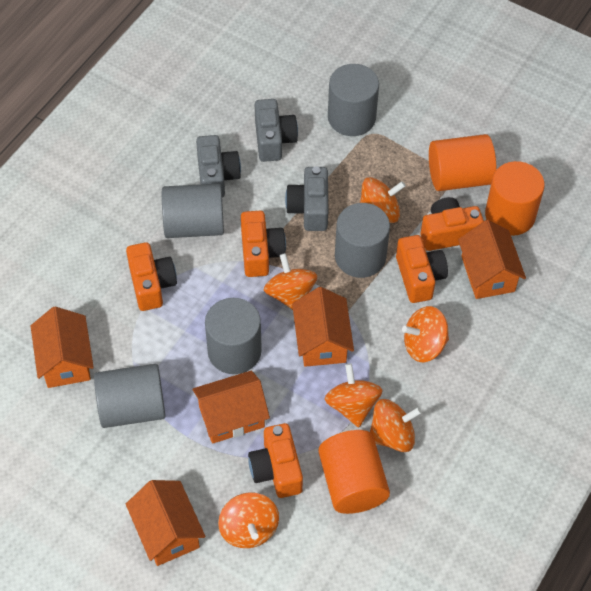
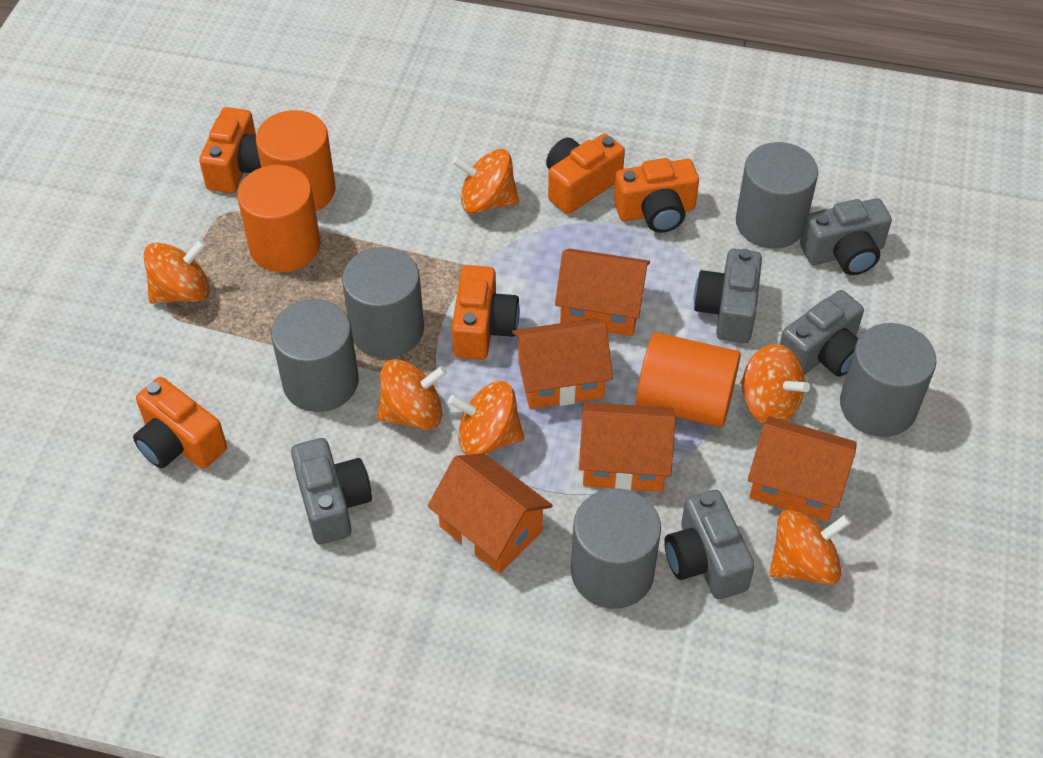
grey camera: 3 -> 5

